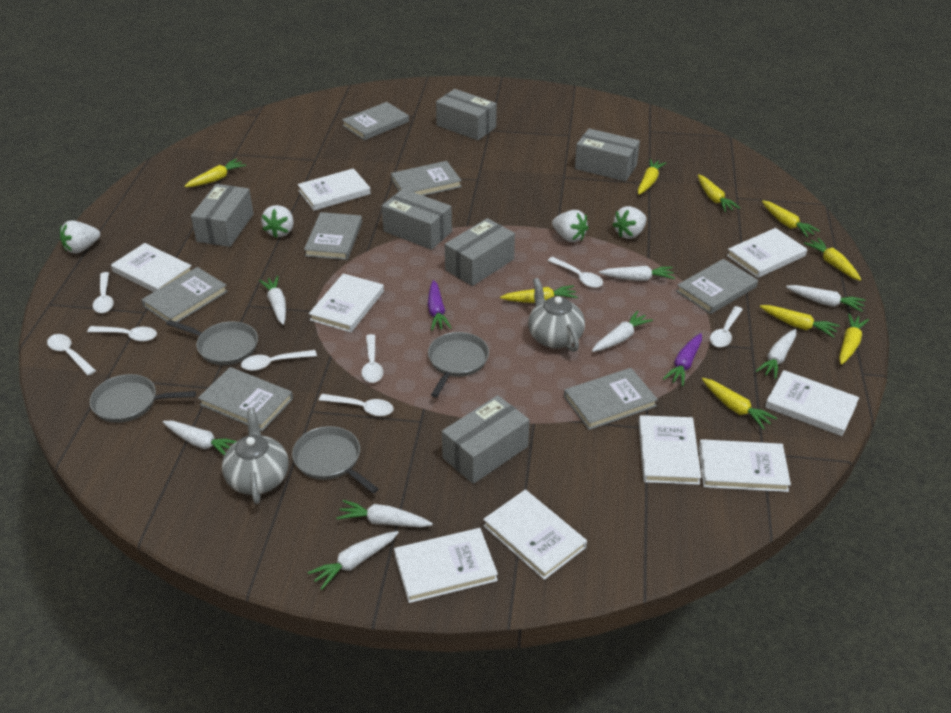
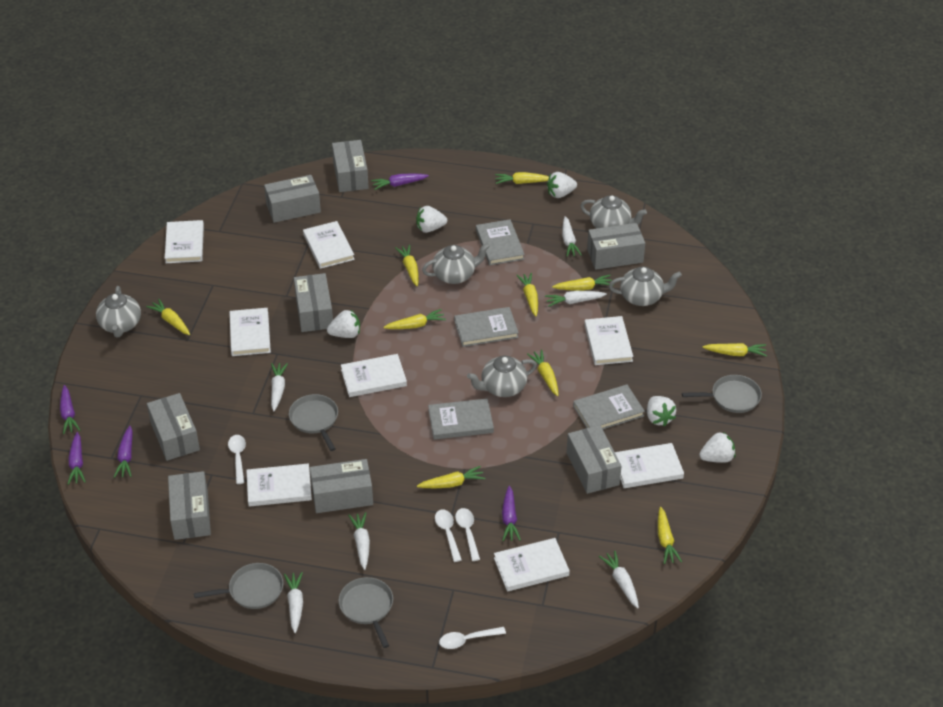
grey book: 7 -> 4
grey box: 6 -> 8
grey teapot: 2 -> 5
purple carrot: 2 -> 5
white book: 9 -> 8
white carrot: 8 -> 6
white spoon: 8 -> 4
white strawberry: 4 -> 5
yellow carrot: 9 -> 10

